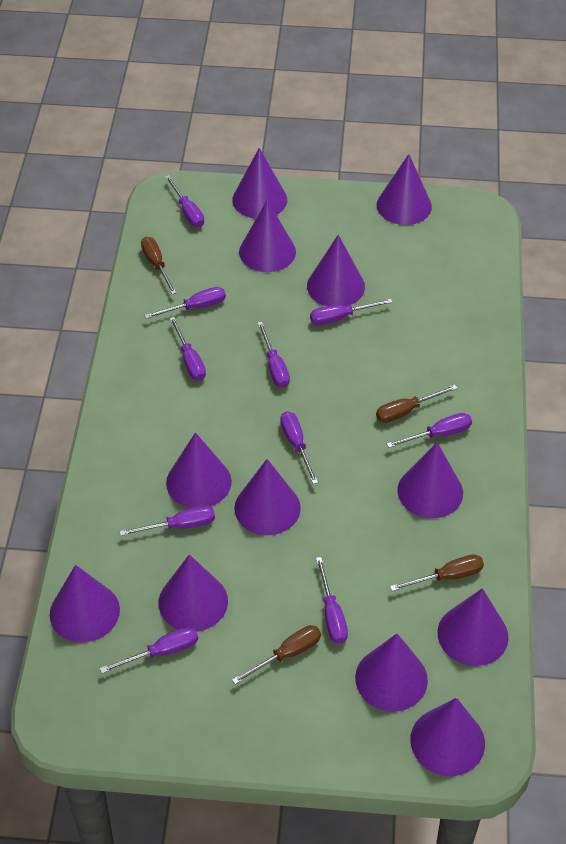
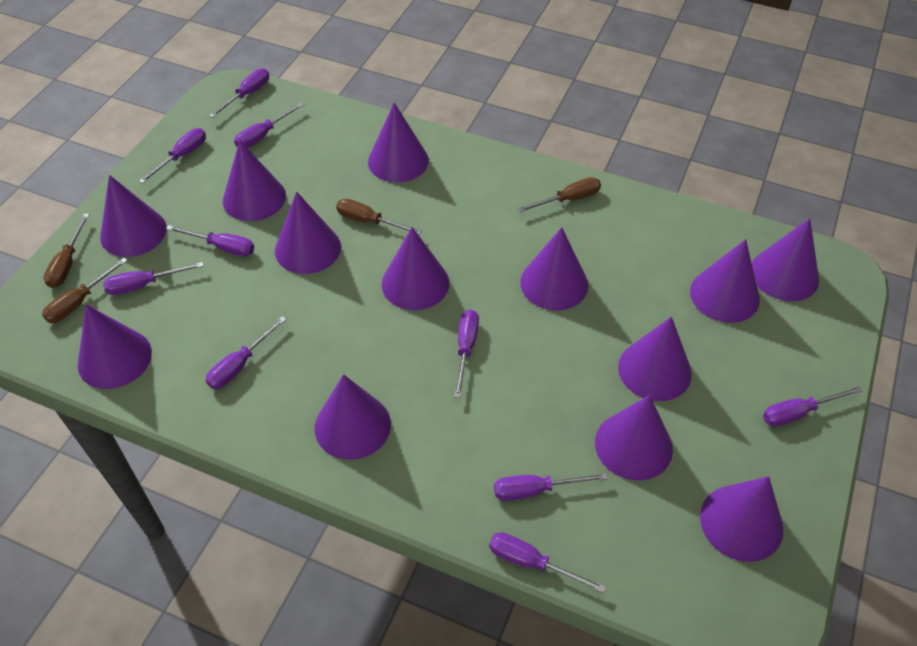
purple cone: 12 -> 13

